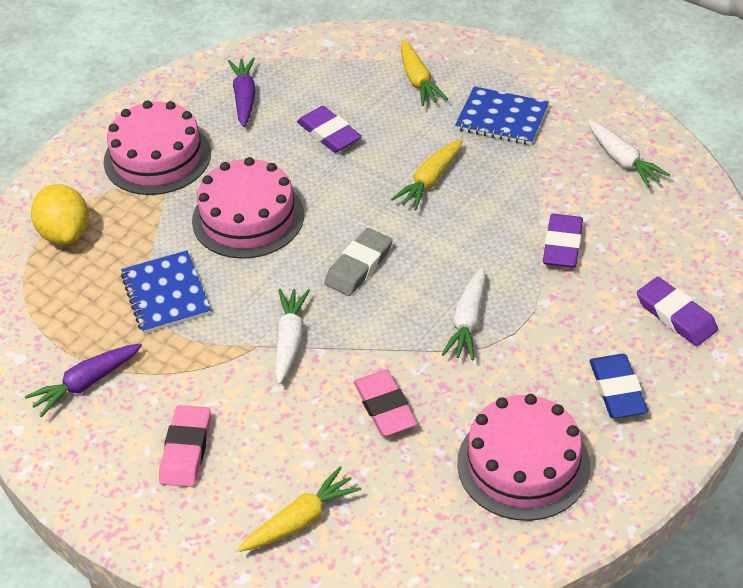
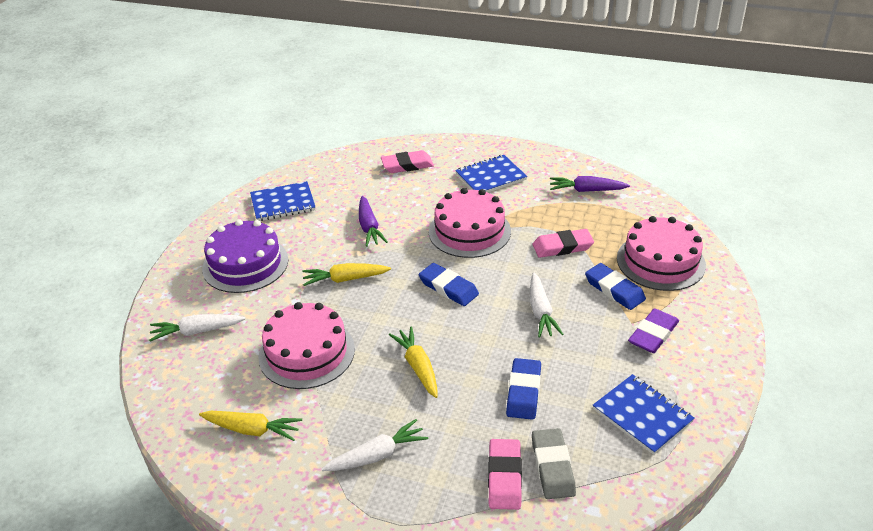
blue eraser: 1 -> 3
blue notebook: 2 -> 3
pink eraser: 2 -> 3
purple cake: 0 -> 1
purple eraser: 3 -> 1
yellow lemon: 1 -> 0

